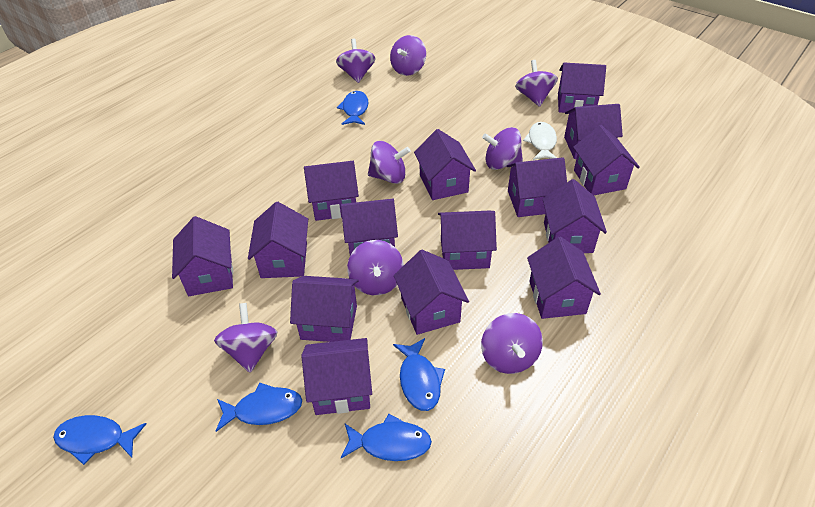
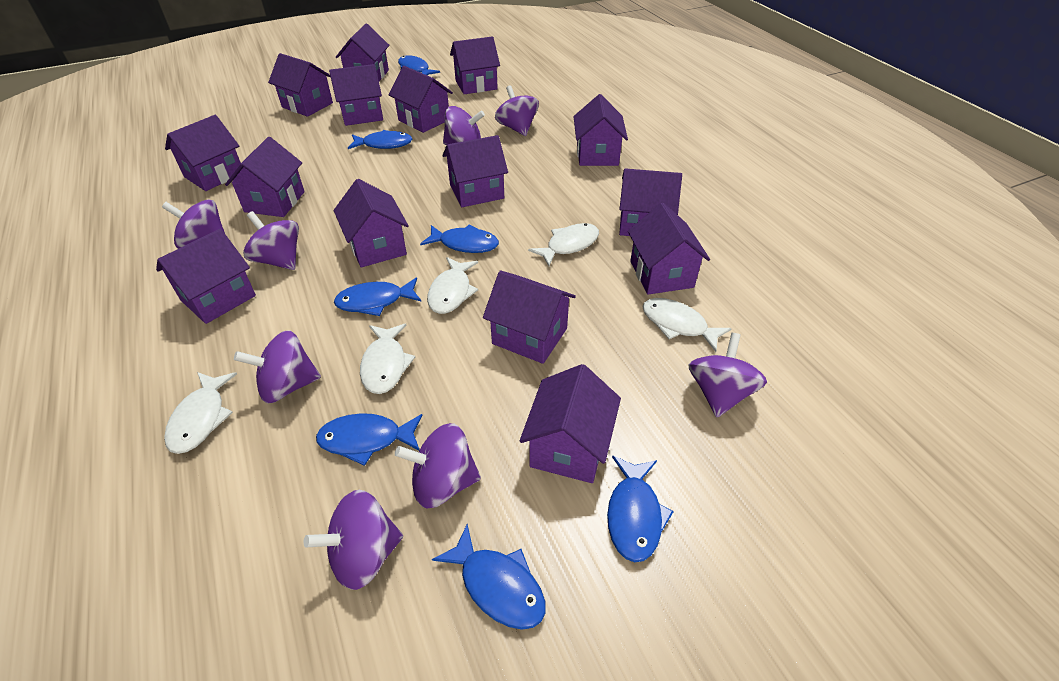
blue fish: 5 -> 7
white fish: 1 -> 5

